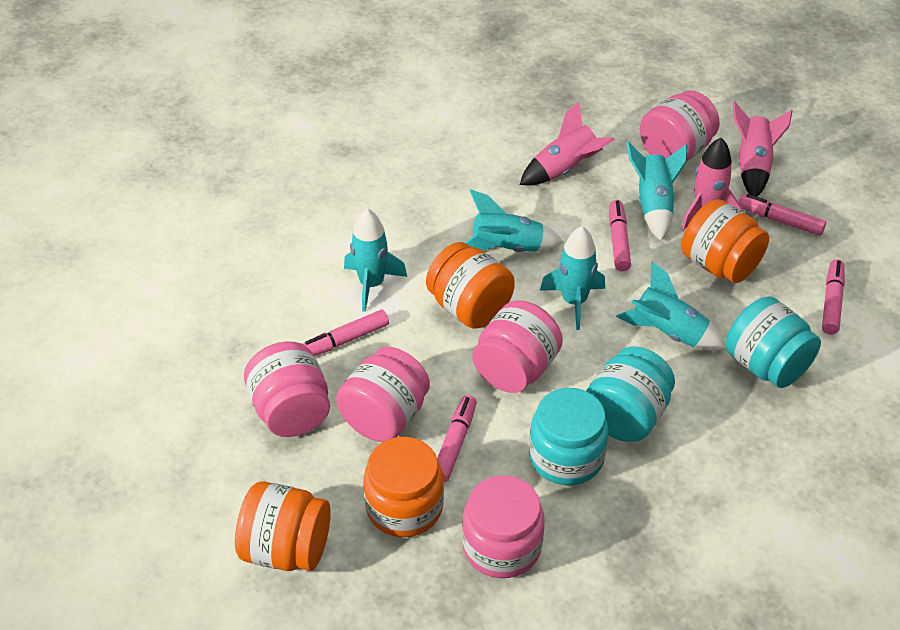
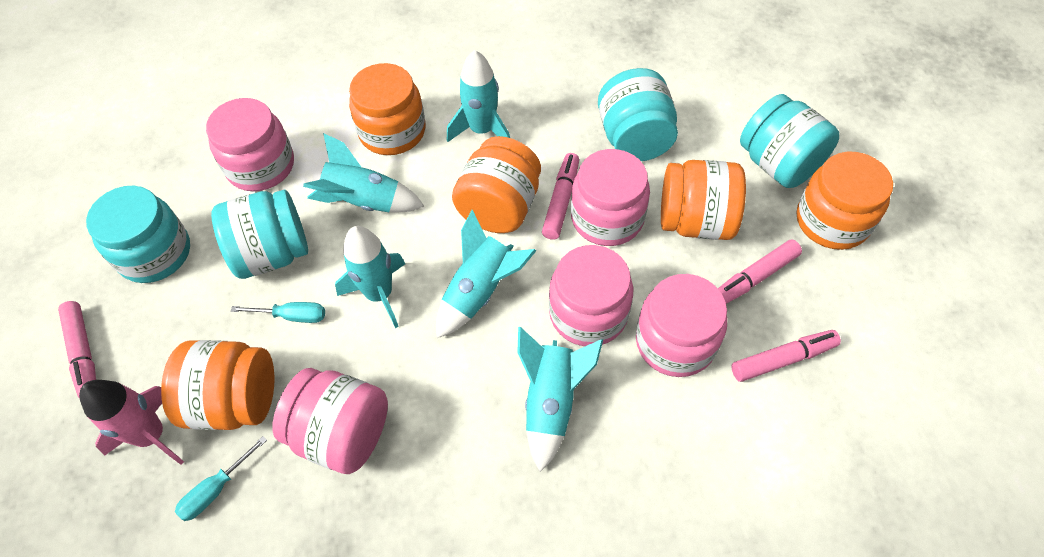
orange jar: 4 -> 5
pink marker: 5 -> 4
pink rocket: 3 -> 1
turquoise jar: 3 -> 4
turquoise screwdriver: 0 -> 2

